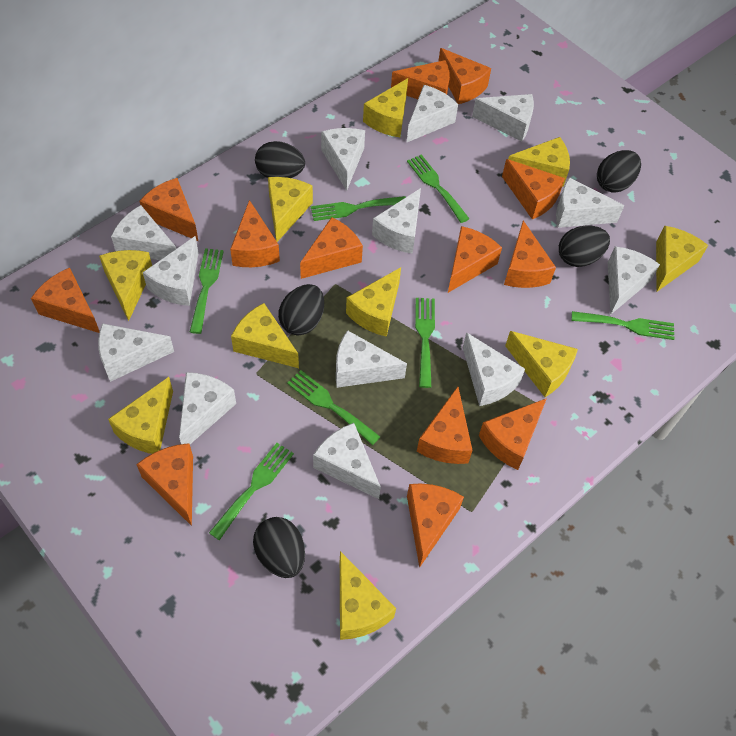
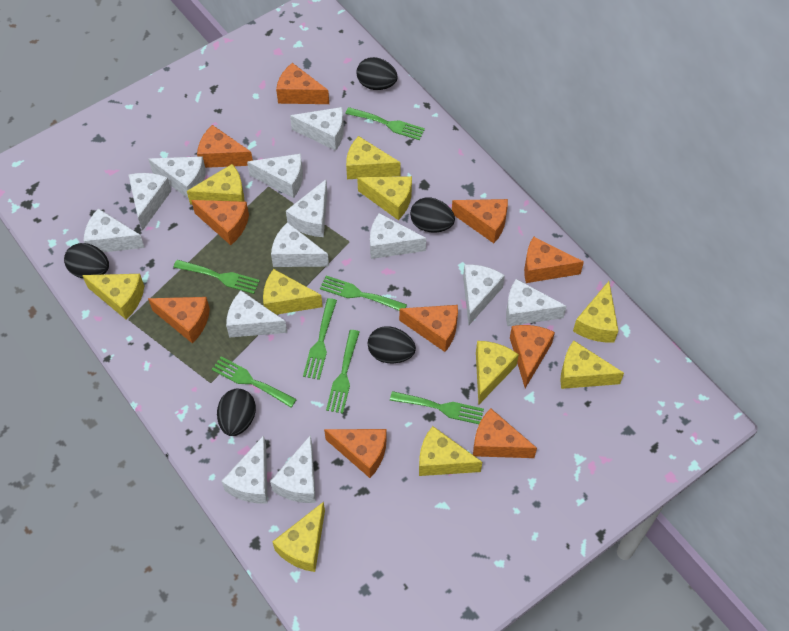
orange cheese: 13 -> 10

